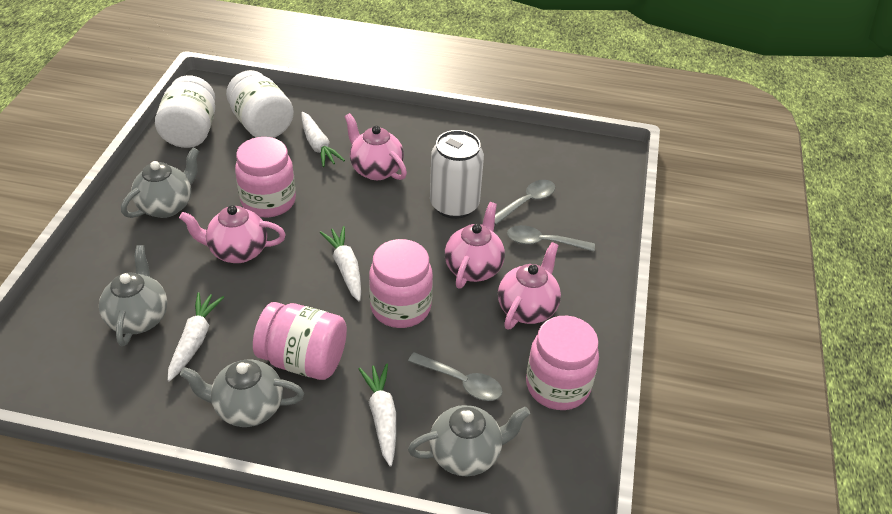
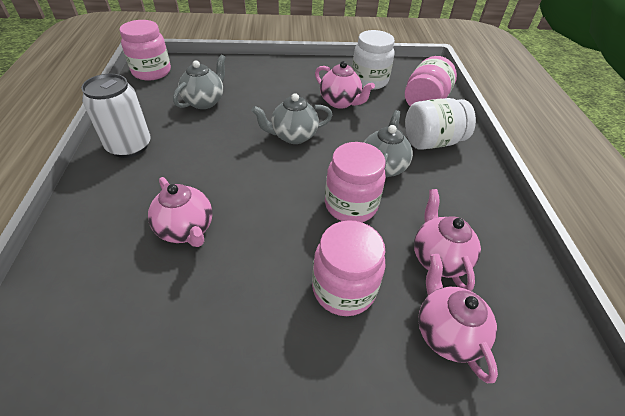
grey spoon: 3 -> 0
grey teapot: 4 -> 3
white carrot: 4 -> 0

